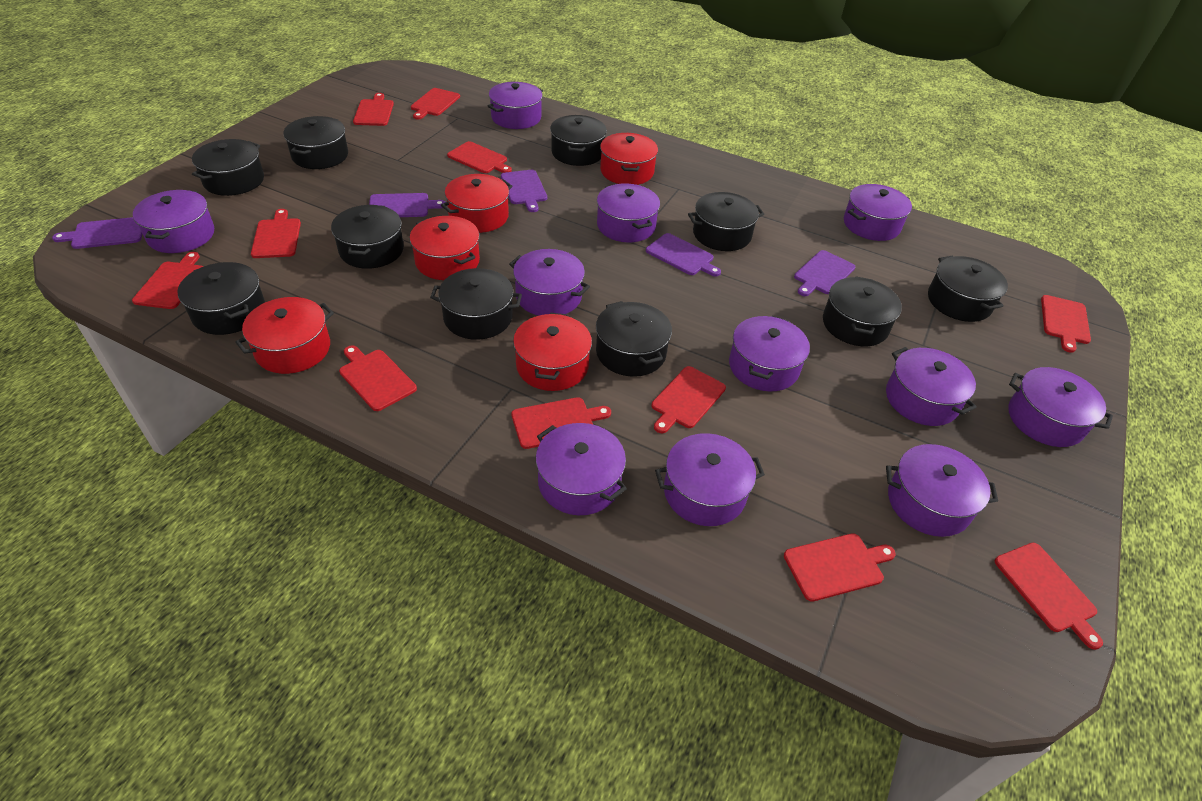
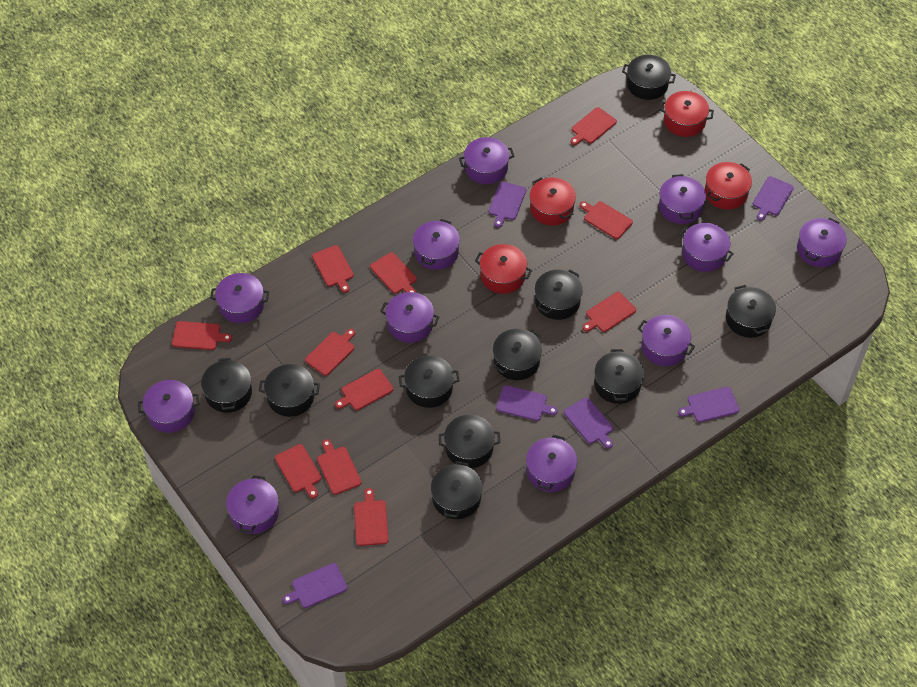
purple cutting board: 5 -> 6
red pot: 5 -> 4

